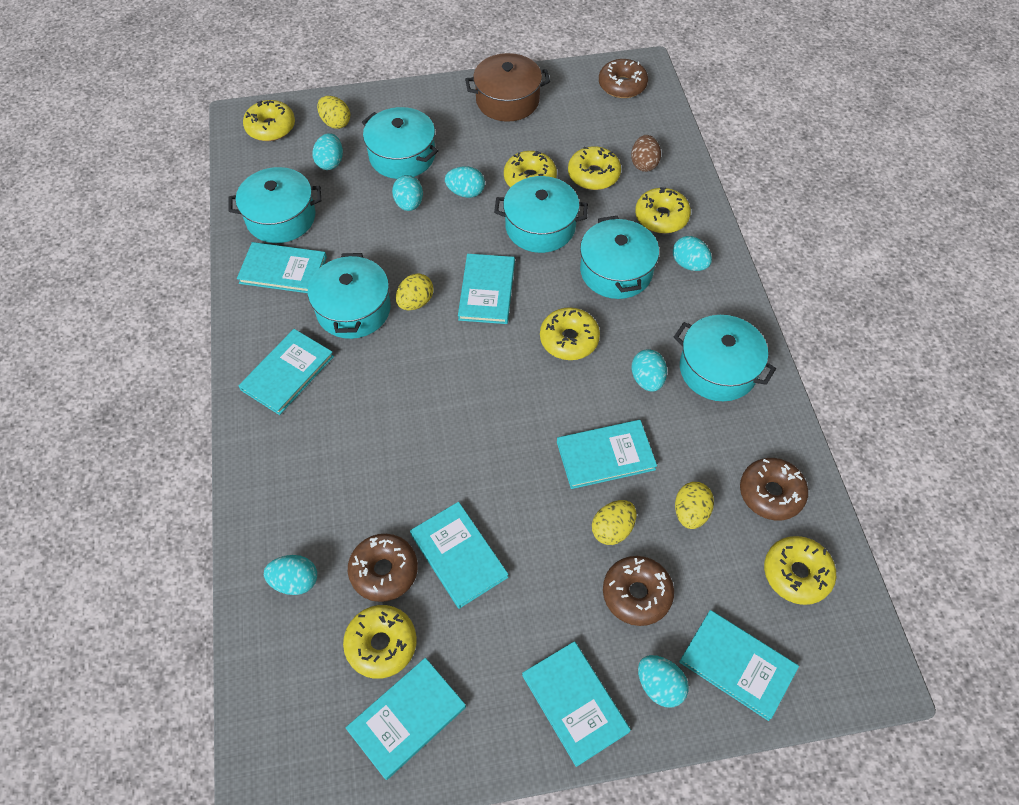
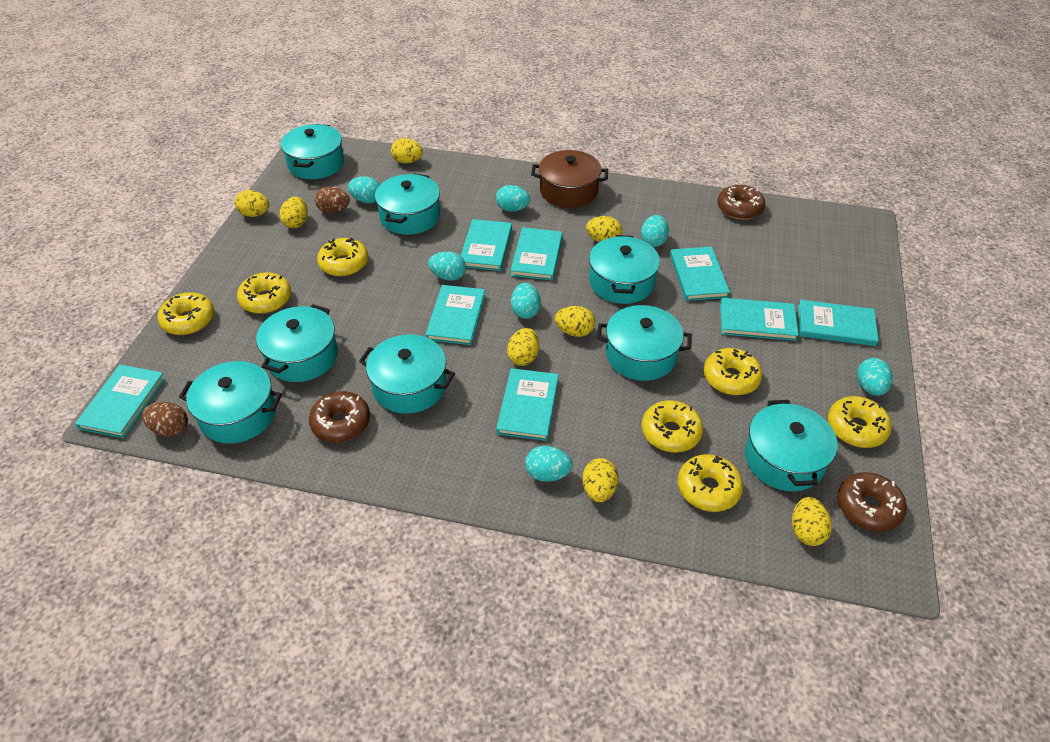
brown donut: 4 -> 3
brown egg: 1 -> 2
turquoise pot: 6 -> 8
yellow egg: 4 -> 8

